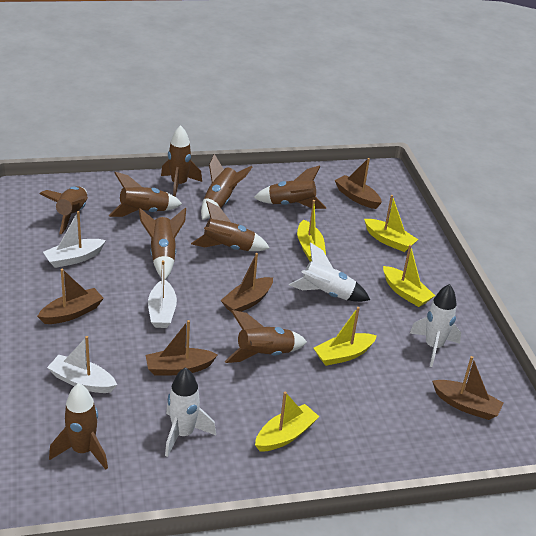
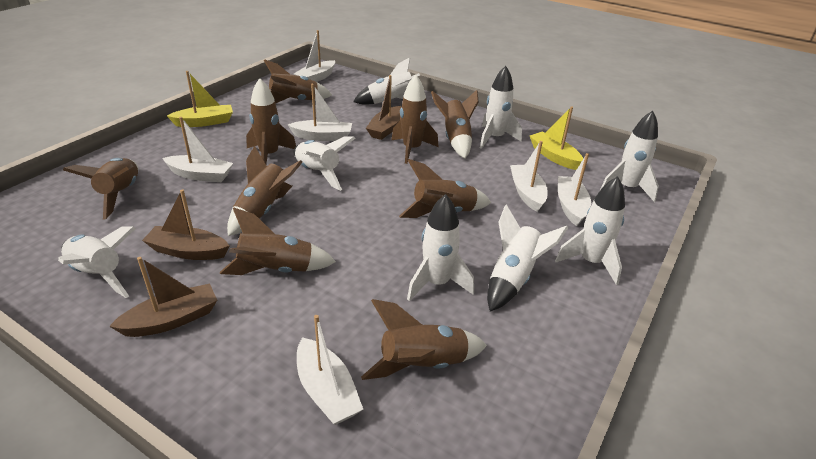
brown boat: 5 -> 3
white boat: 3 -> 6
white rocket: 3 -> 8
yellow boat: 5 -> 2

